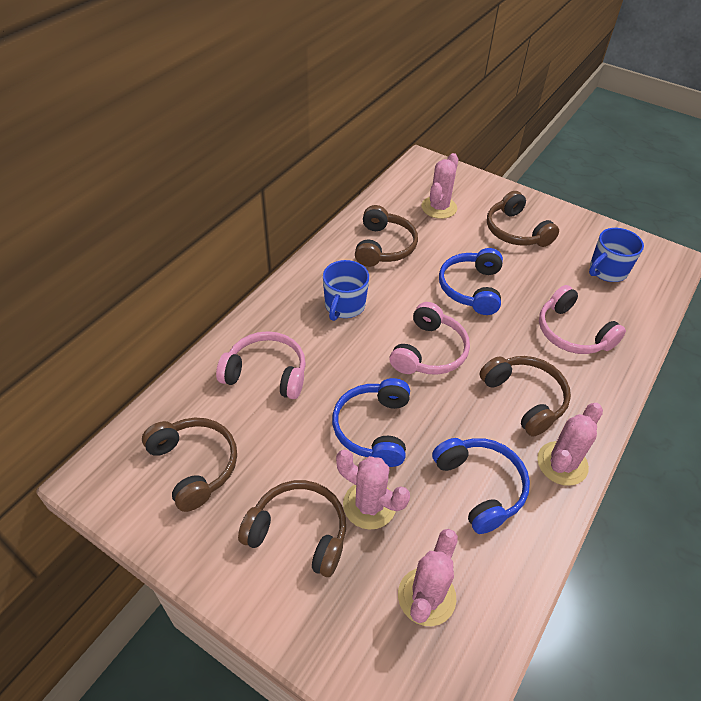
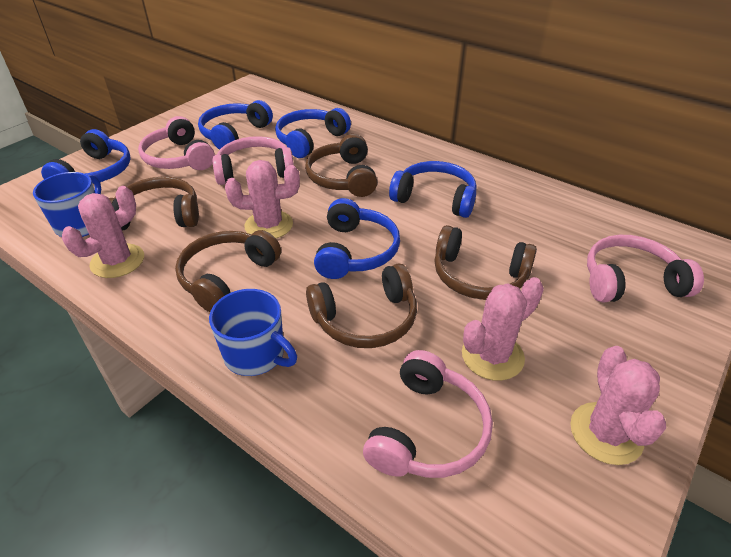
blue headphones: 3 -> 5
pink headphones: 3 -> 4

